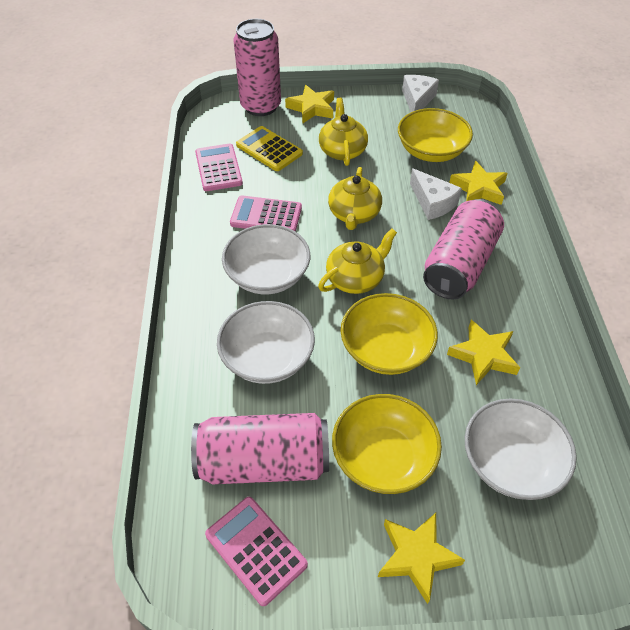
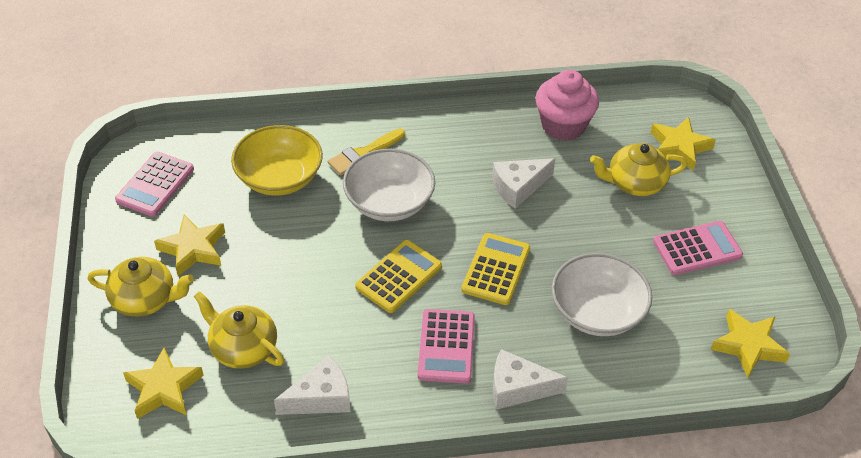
pink can: 3 -> 0
pink cupcake: 0 -> 1
white bowl: 3 -> 2
white cheese: 2 -> 3
yellow bowl: 3 -> 1
yellow brush: 0 -> 1
yellow calculator: 1 -> 2

